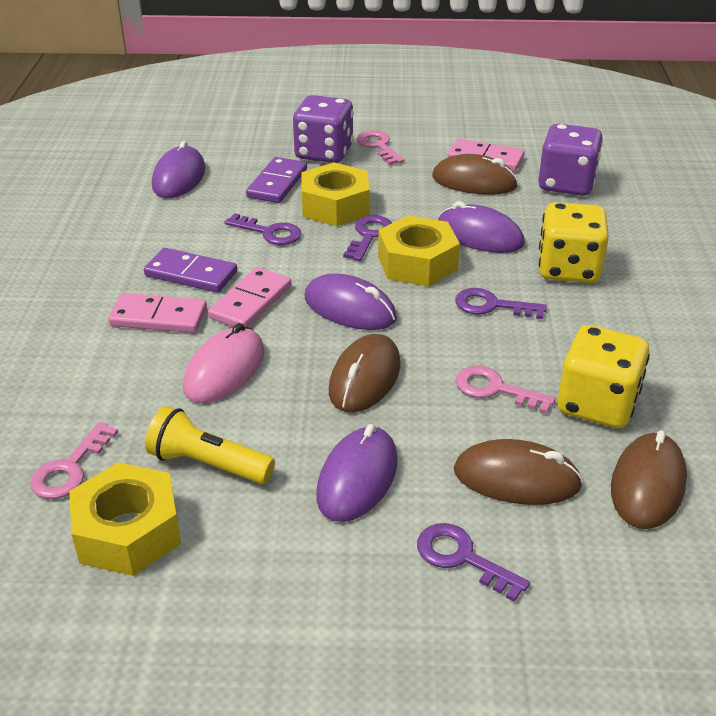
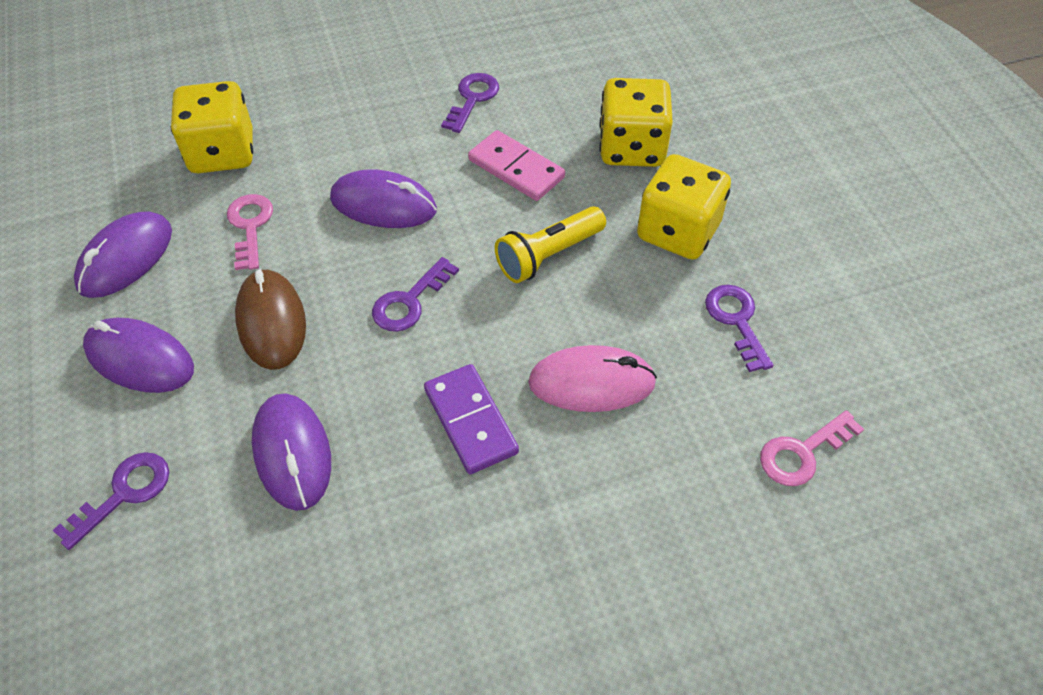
brown mouse: 4 -> 1
pink domino: 3 -> 1
pink key: 3 -> 2
purple dice: 2 -> 0
purple domino: 2 -> 1
yellow dice: 2 -> 3
yellow nut: 3 -> 0

